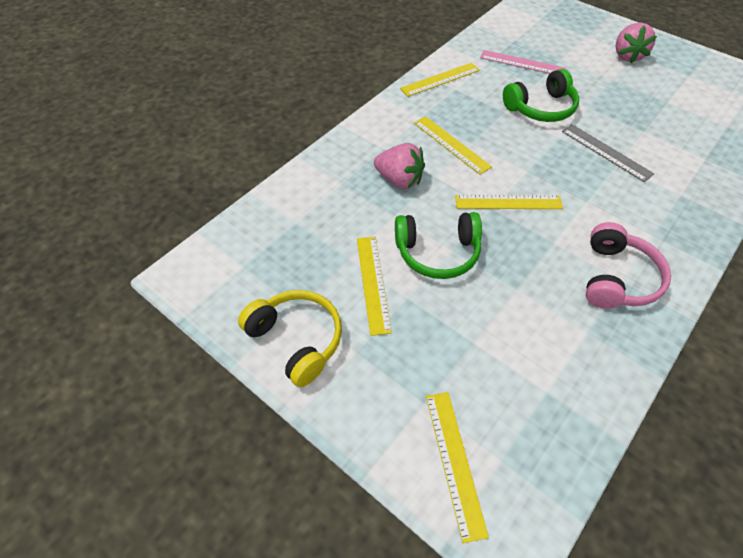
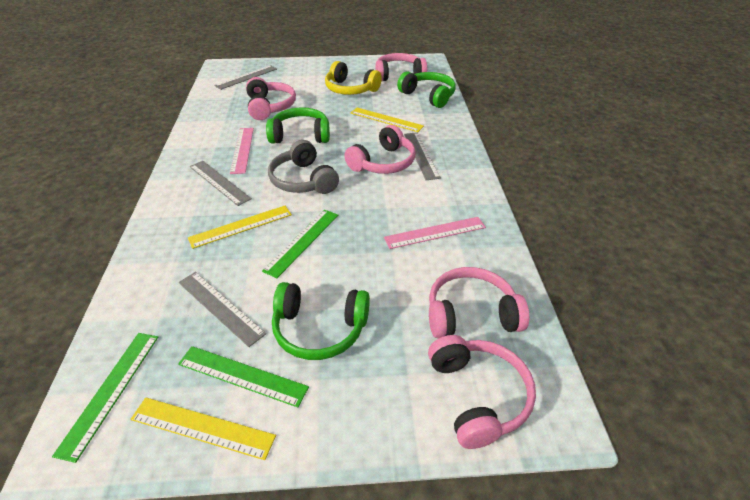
green headphones: 2 -> 3
green ruler: 0 -> 3
grey headphones: 0 -> 1
grey ruler: 1 -> 4
pink headphones: 1 -> 5
pink ruler: 1 -> 2
pink strawberry: 2 -> 0
yellow ruler: 5 -> 3

